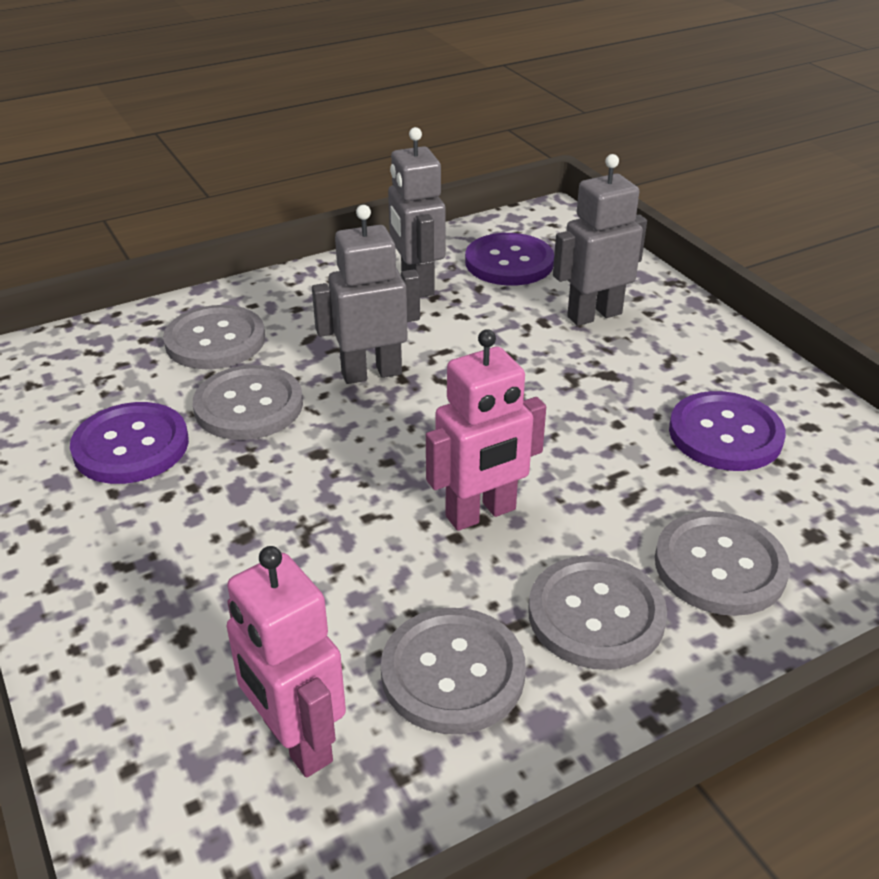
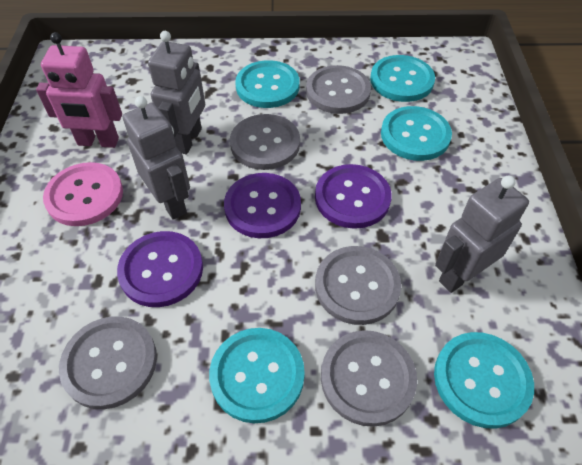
pink button: 0 -> 1
pink robot: 2 -> 1
turquoise button: 0 -> 5

